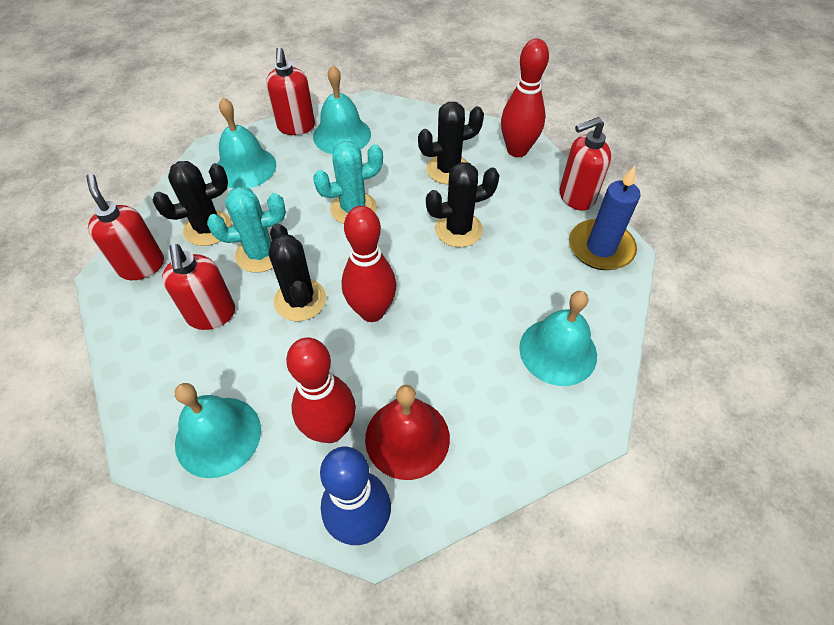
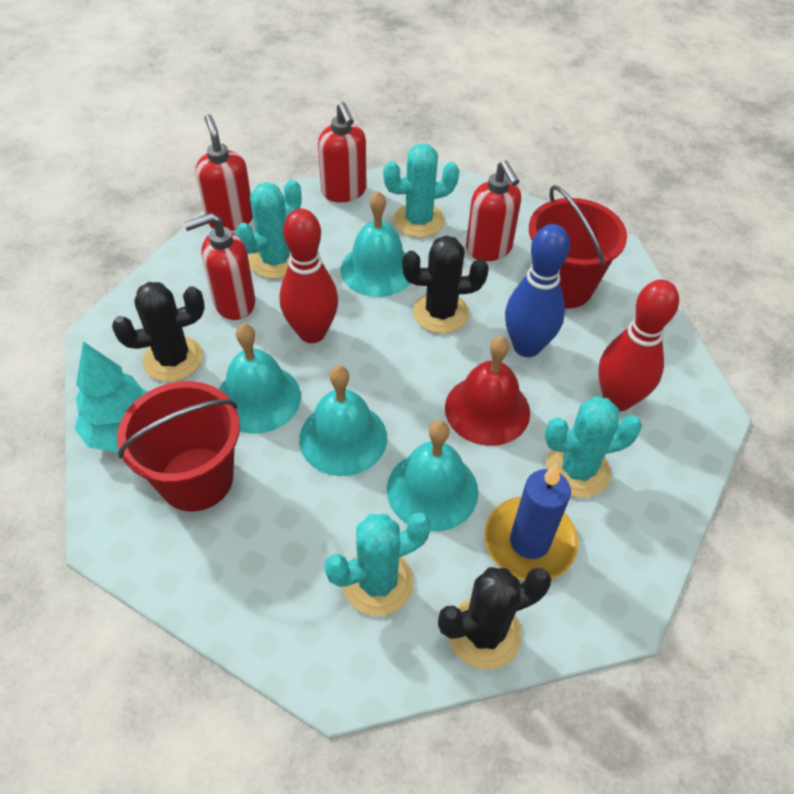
black cactus: 4 -> 3
red bowling pin: 3 -> 2
red bucket: 0 -> 2
turquoise cactus: 2 -> 4
turquoise tree: 0 -> 1

